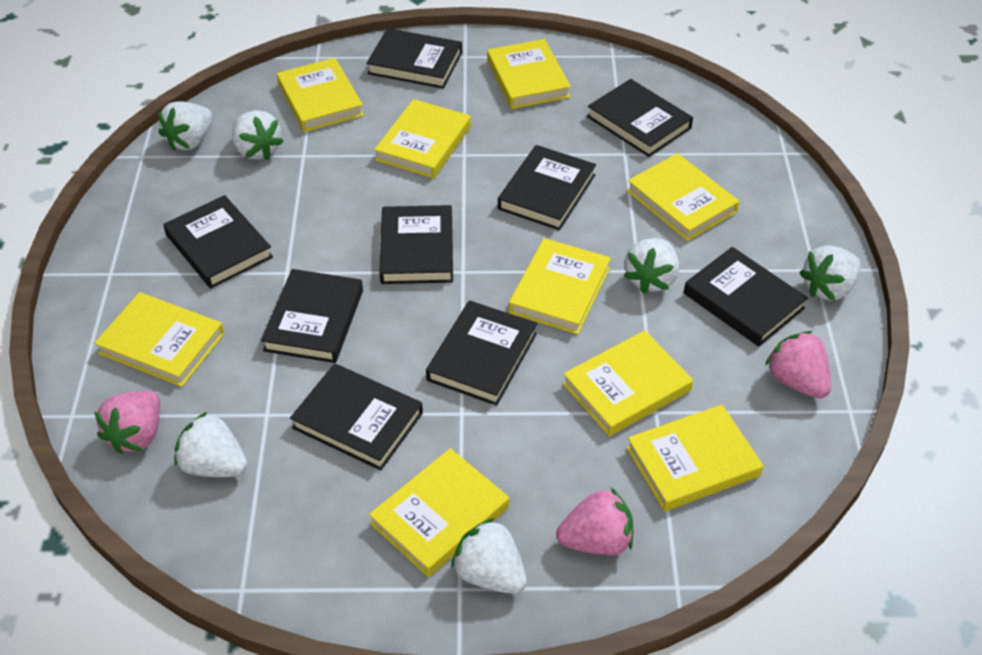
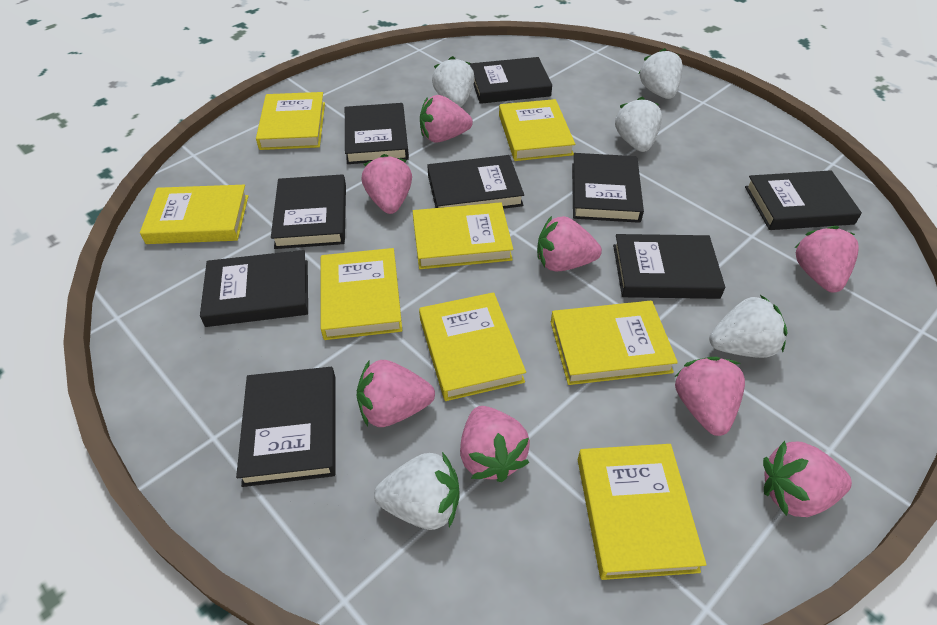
pink strawberry: 3 -> 8
white strawberry: 6 -> 5
yellow book: 9 -> 8

